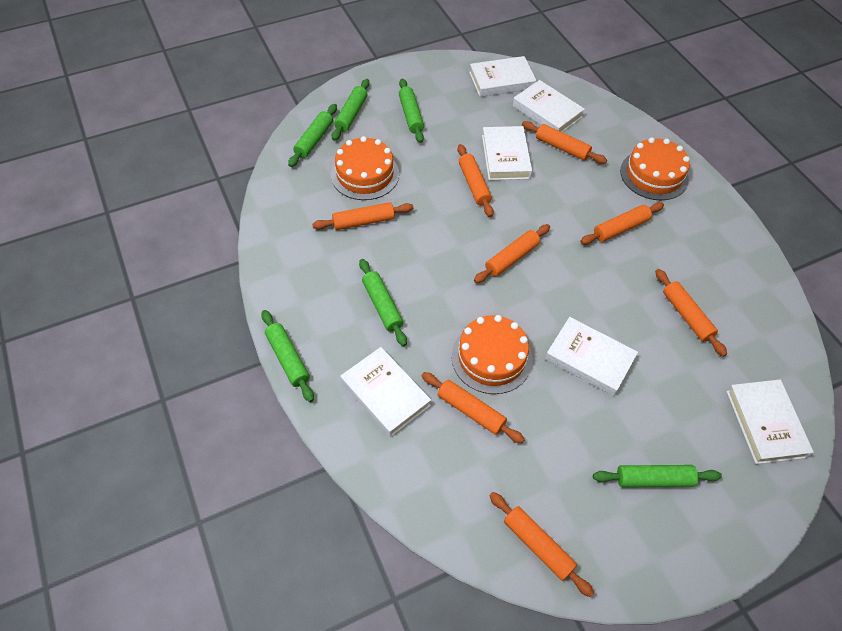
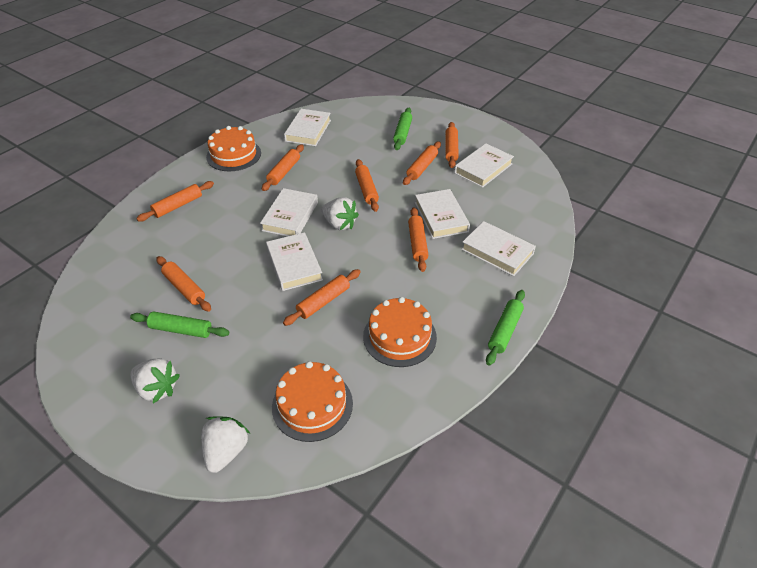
green rolling pin: 6 -> 3
white strawberry: 0 -> 3

